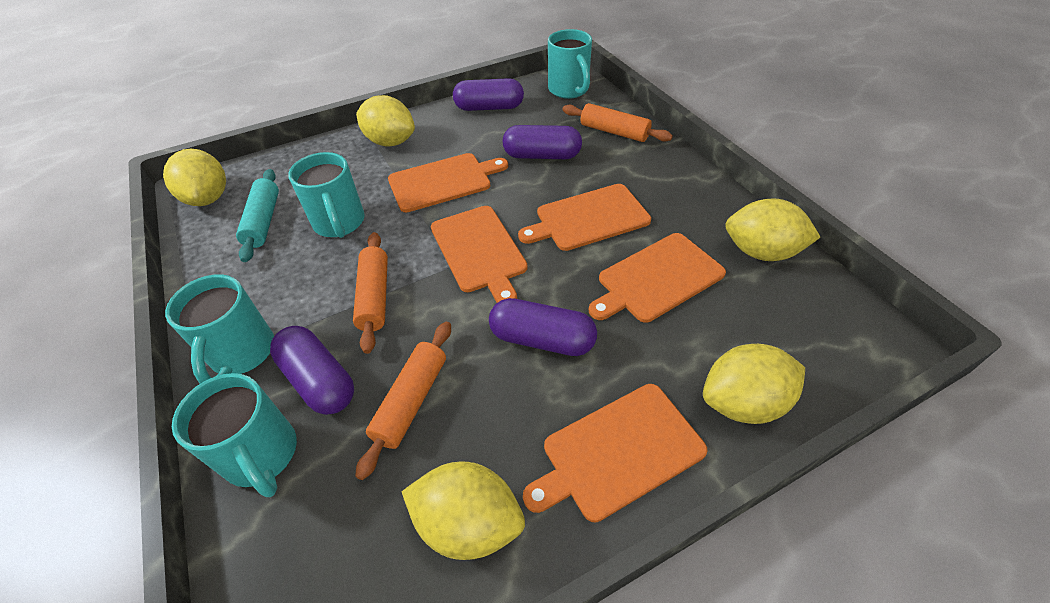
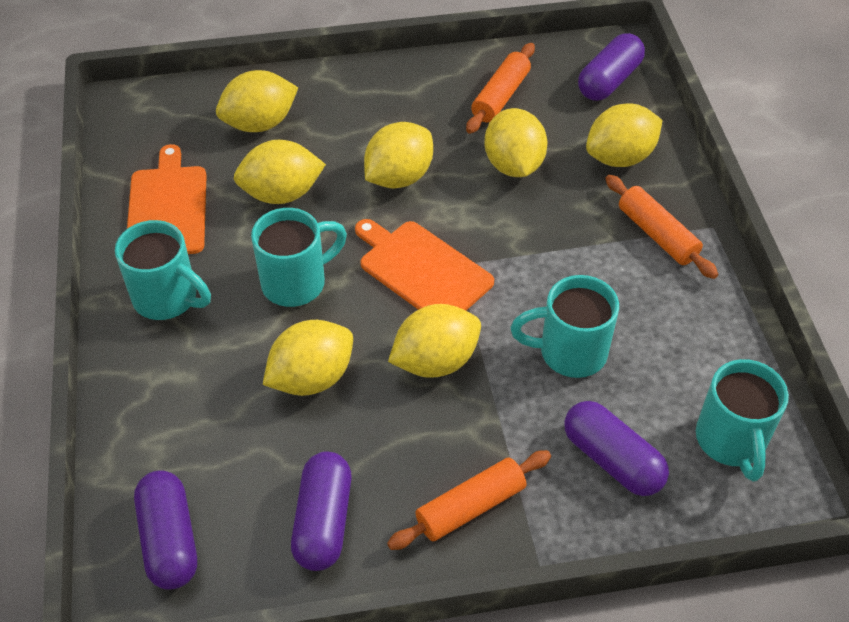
orange cutting board: 5 -> 2
turquoise rolling pin: 1 -> 0
yellow lemon: 5 -> 7

